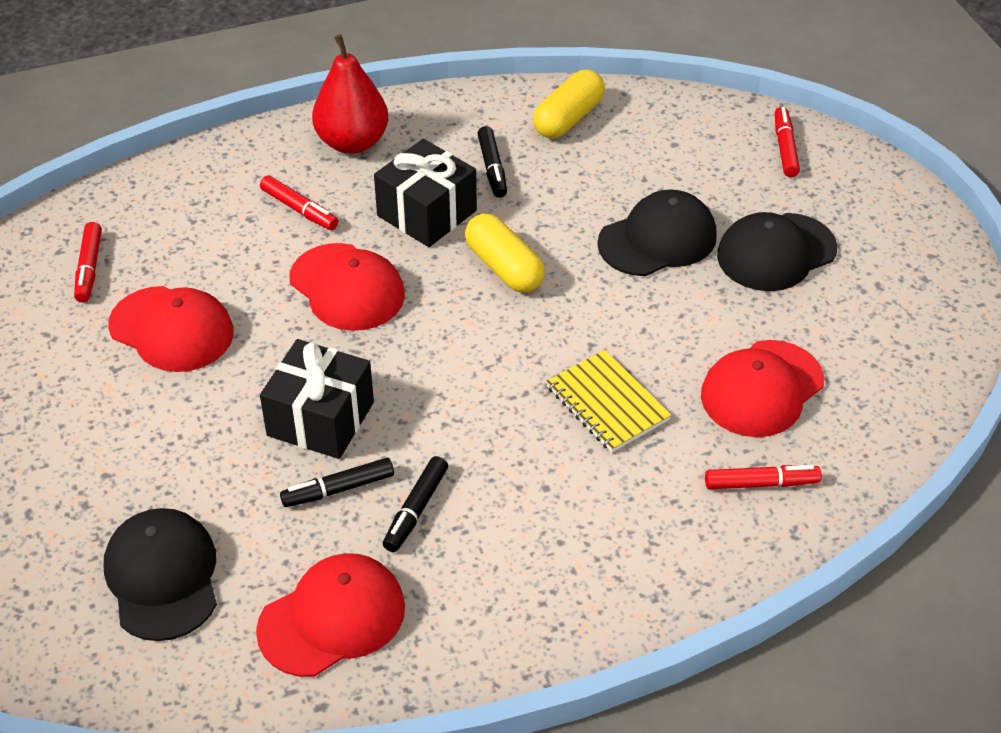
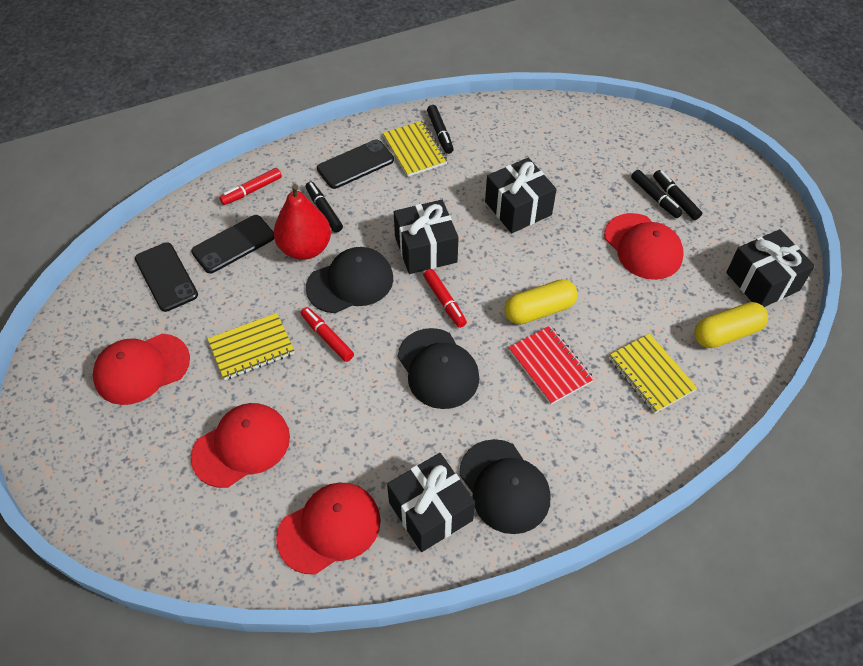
black gift: 2 -> 4
black marker: 3 -> 4
black phone: 0 -> 3
red marker: 4 -> 3
red notebook: 0 -> 1
yellow notebook: 1 -> 3

